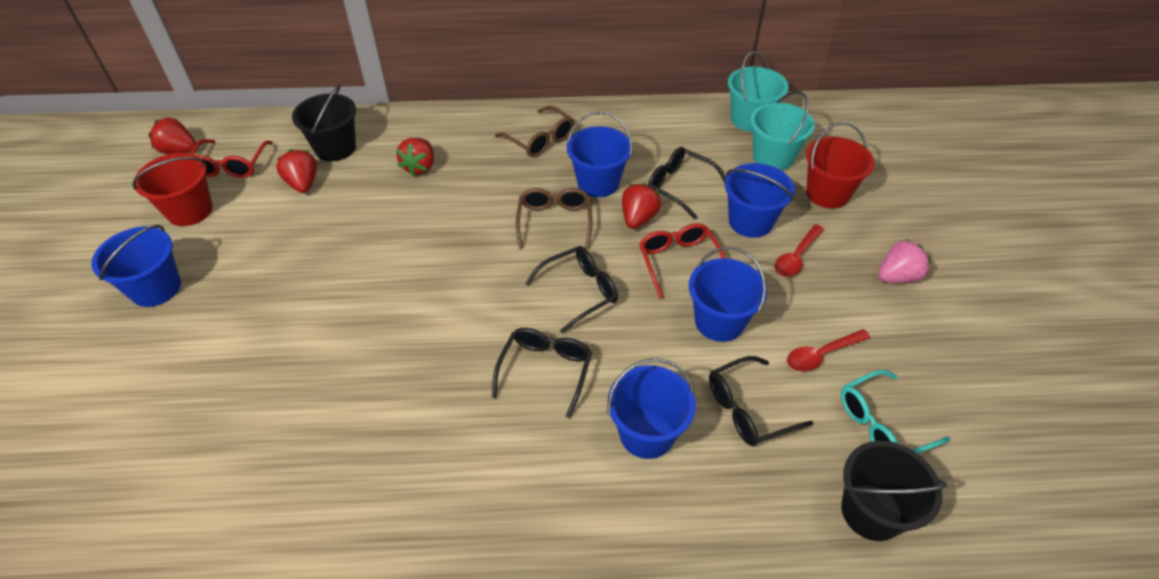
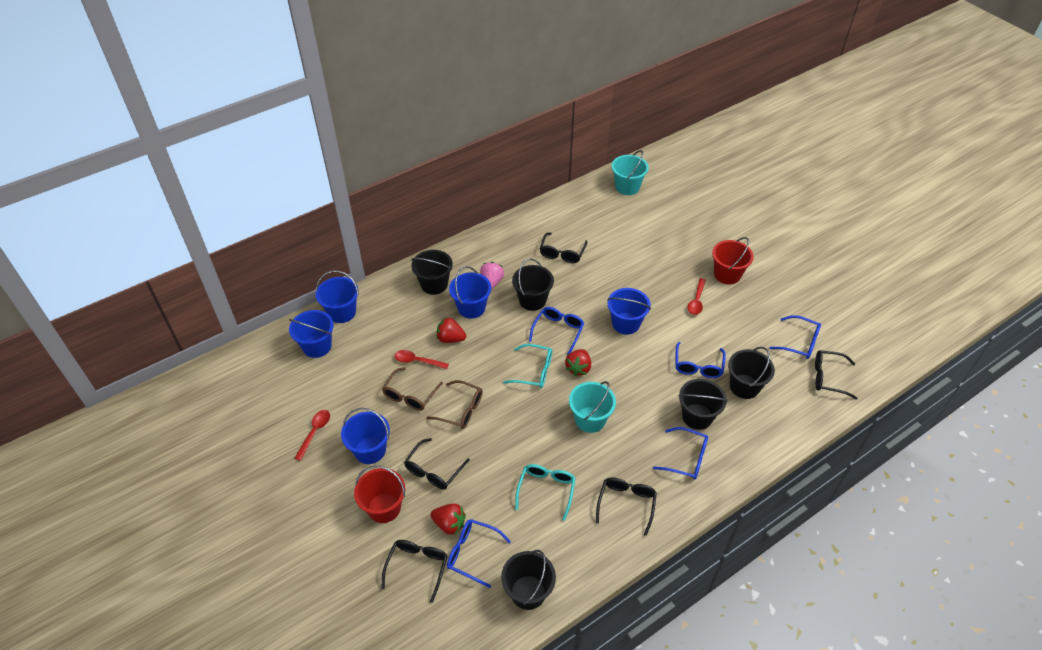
black bucket: 2 -> 5
black glasses: 4 -> 5
blue glasses: 0 -> 5
red glasses: 2 -> 0
red spoon: 2 -> 3
red strawberry: 4 -> 3
turquoise glasses: 1 -> 2

